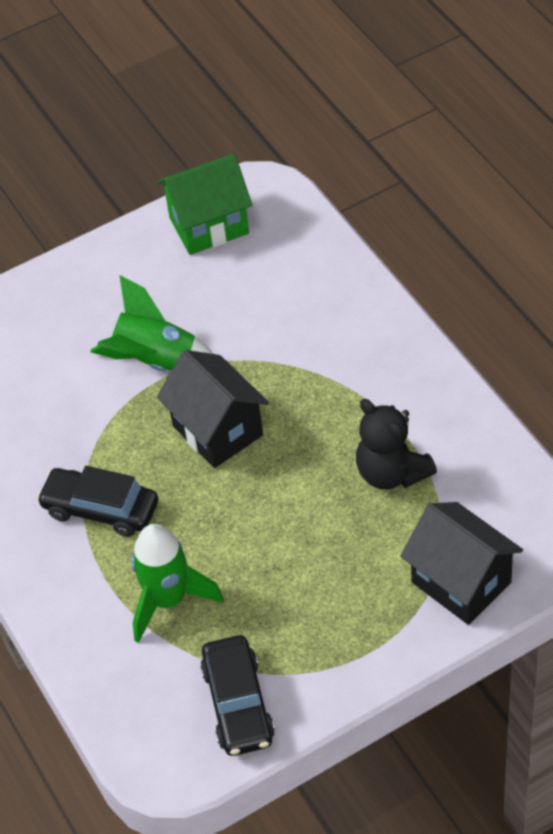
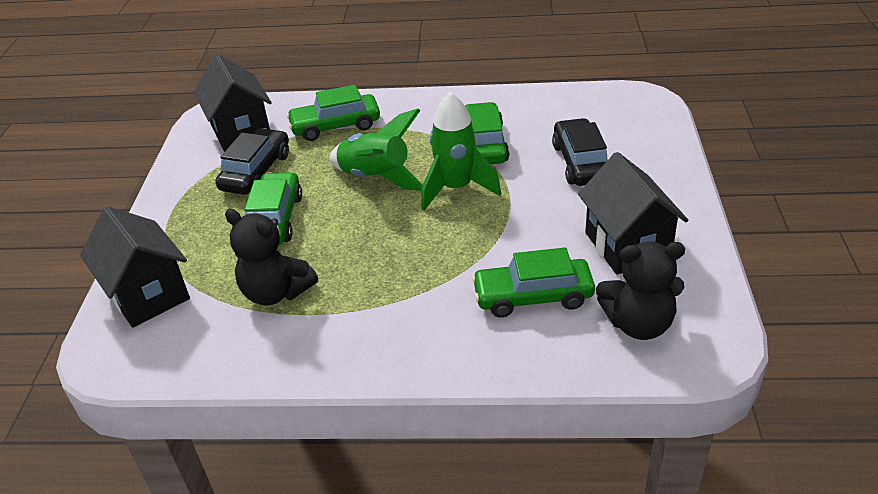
black house: 2 -> 3
black teddy bear: 1 -> 2
green car: 0 -> 4
green house: 1 -> 0

